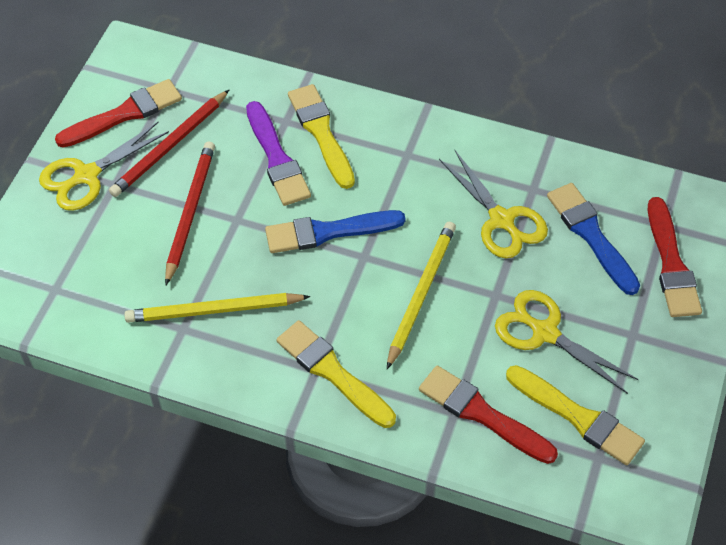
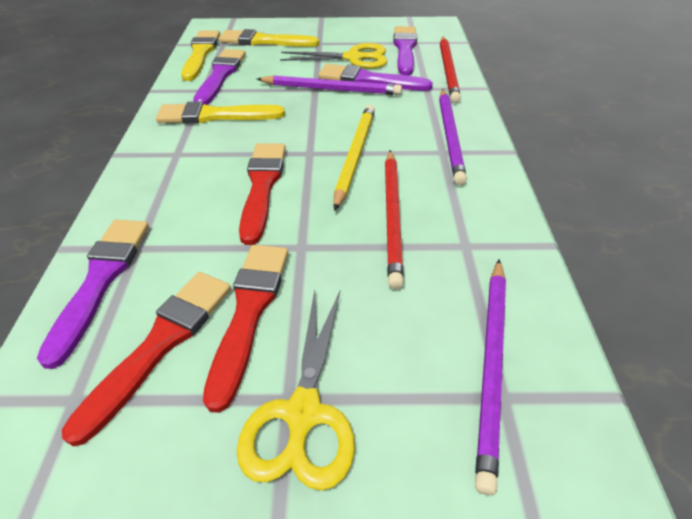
blue brush: 2 -> 0
purple brush: 1 -> 4
purple pencil: 0 -> 3
yellow pencil: 2 -> 1
yellow scissors: 3 -> 2

